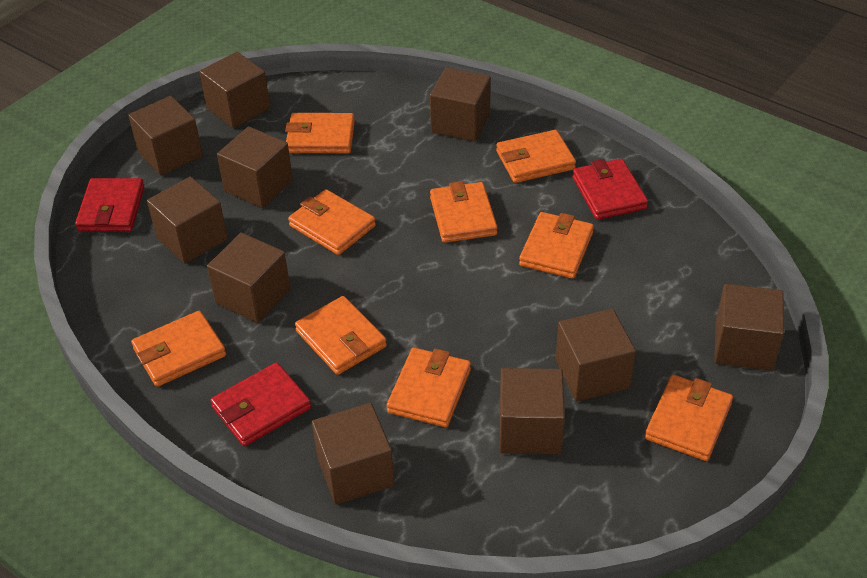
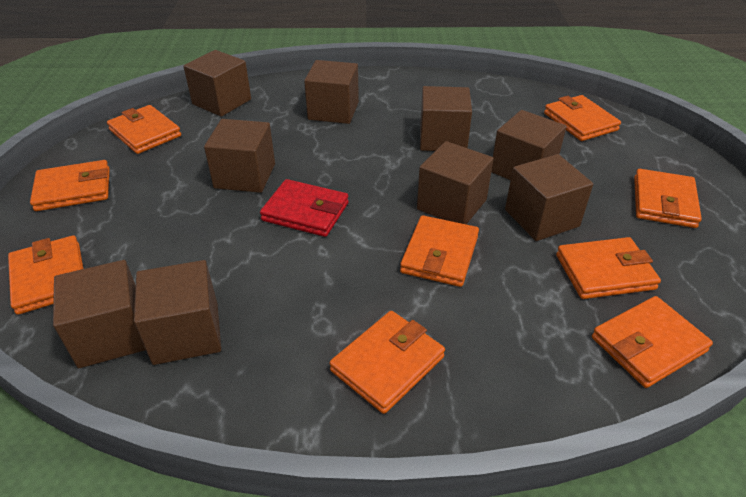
brown cube: 10 -> 9
red wallet: 3 -> 1

